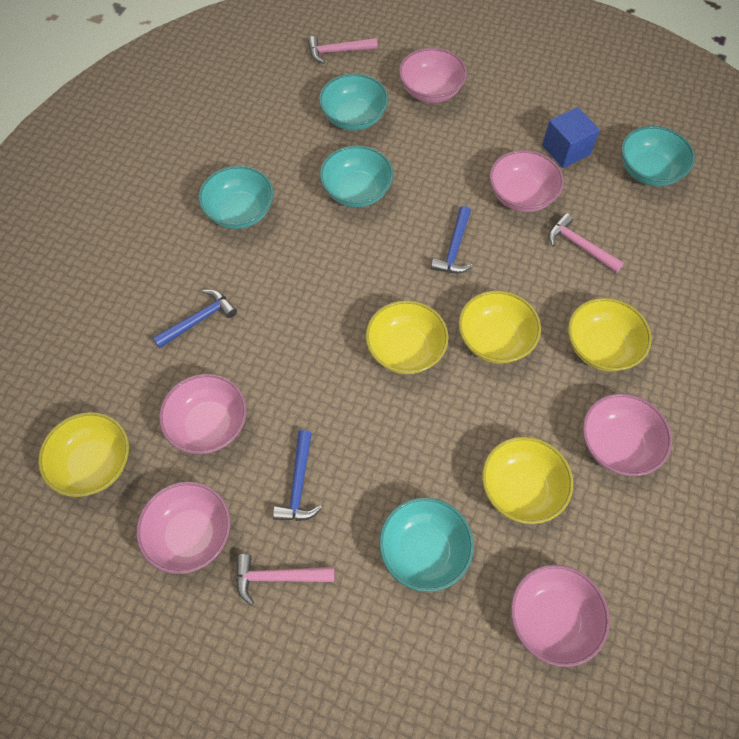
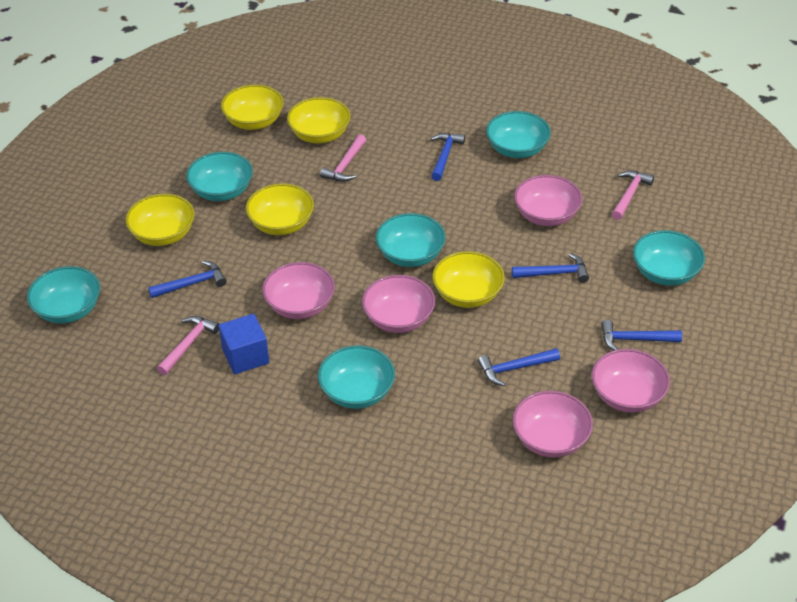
blue hammer: 3 -> 5
pink bowl: 6 -> 5
turquoise bowl: 5 -> 6

